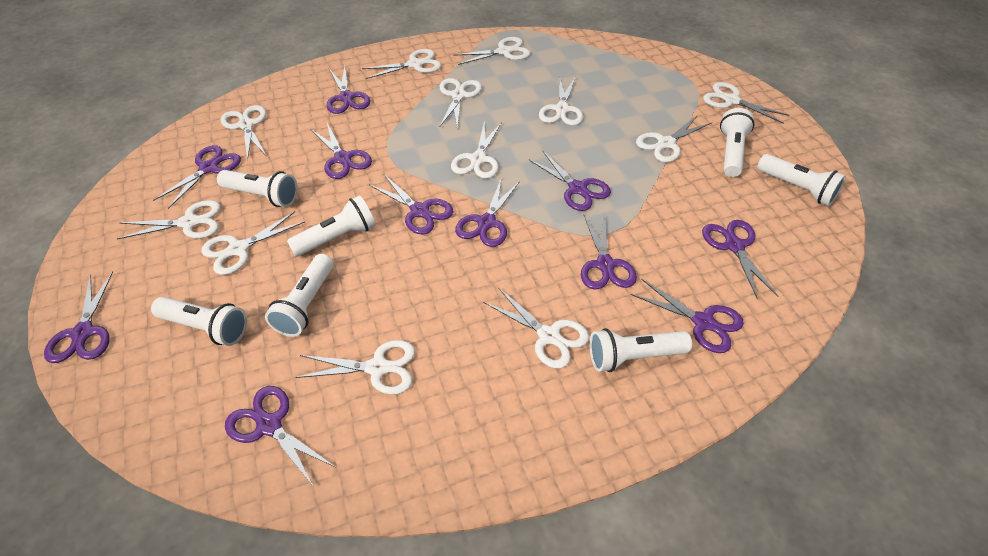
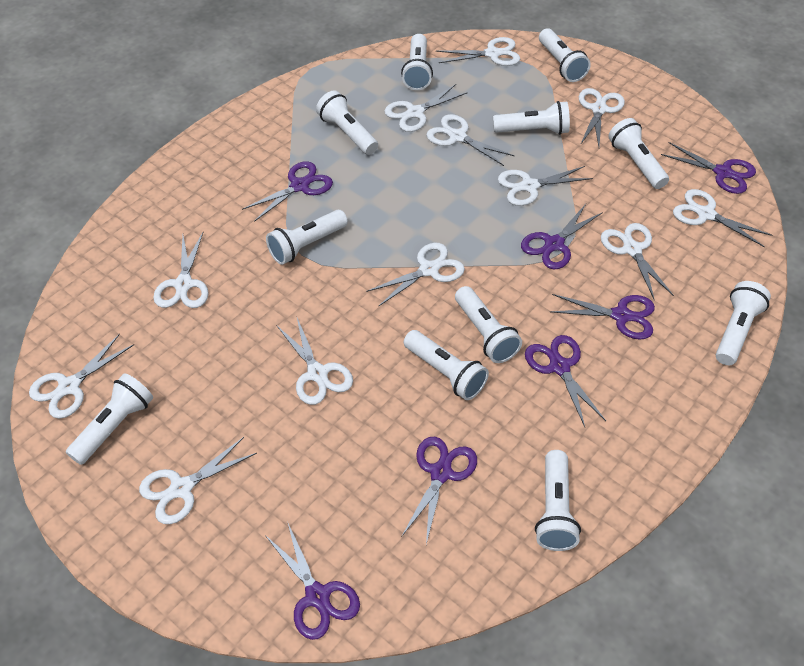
purple scissors: 11 -> 7
white flashlight: 7 -> 11

